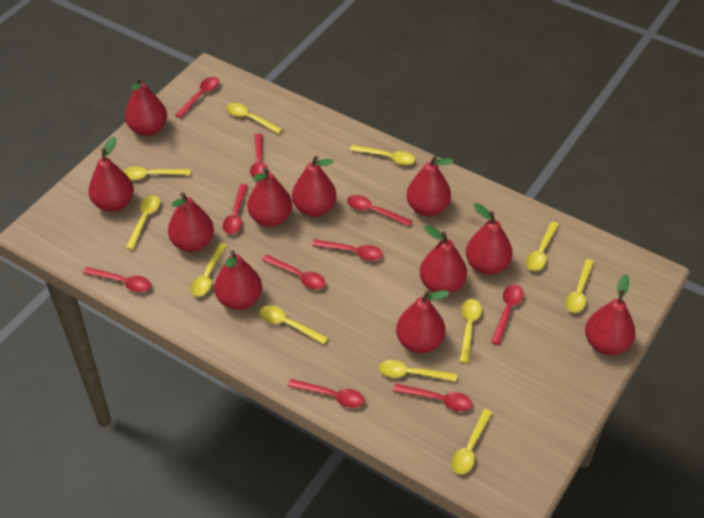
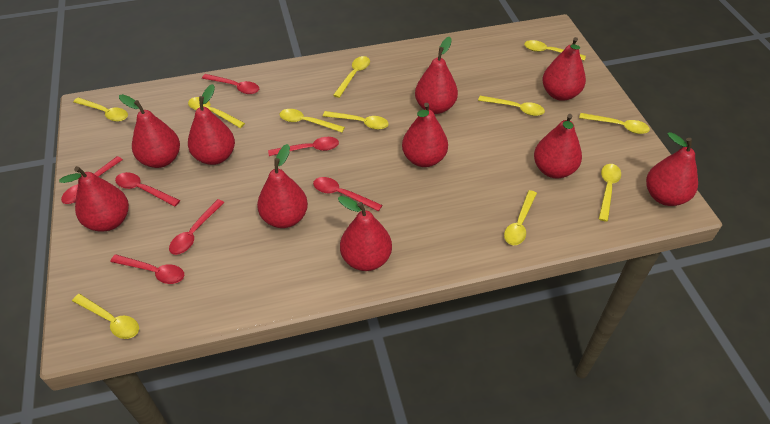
red pear: 11 -> 10
red spoon: 10 -> 7

